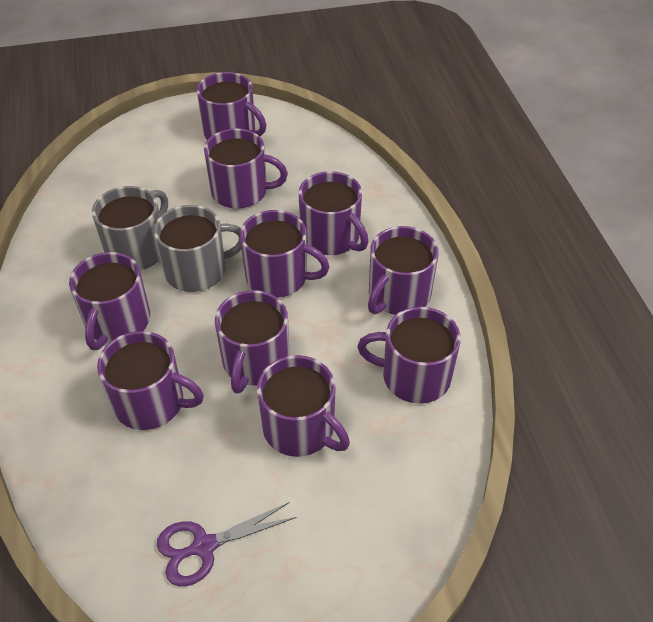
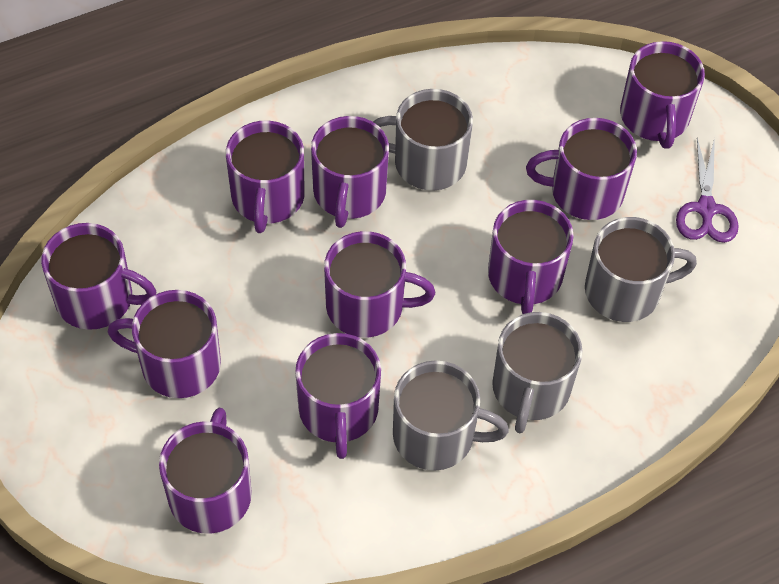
grey mug: 2 -> 4

